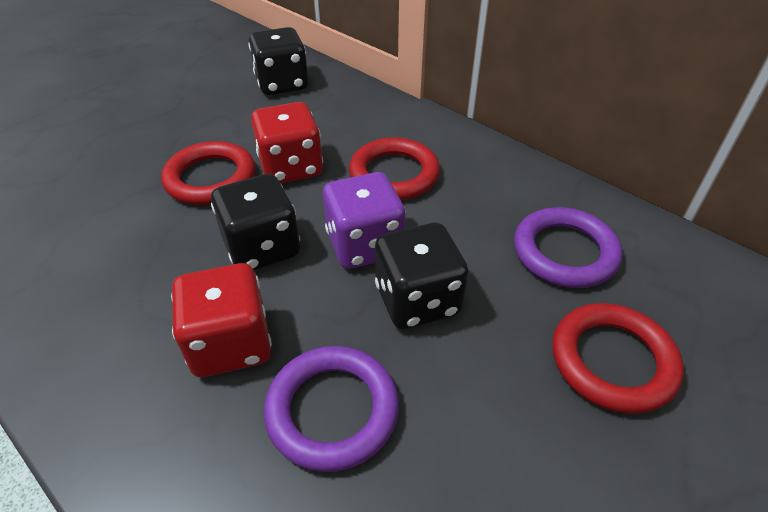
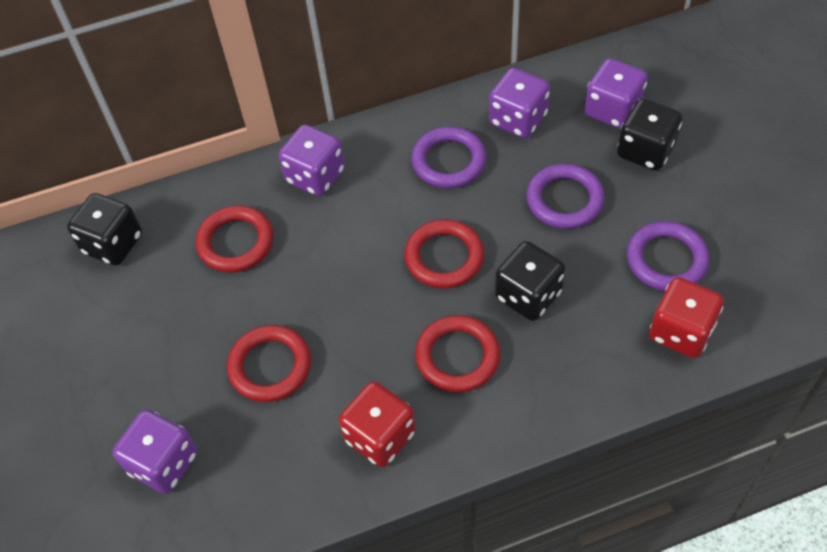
purple dice: 1 -> 4
purple ring: 2 -> 3
red ring: 3 -> 4

